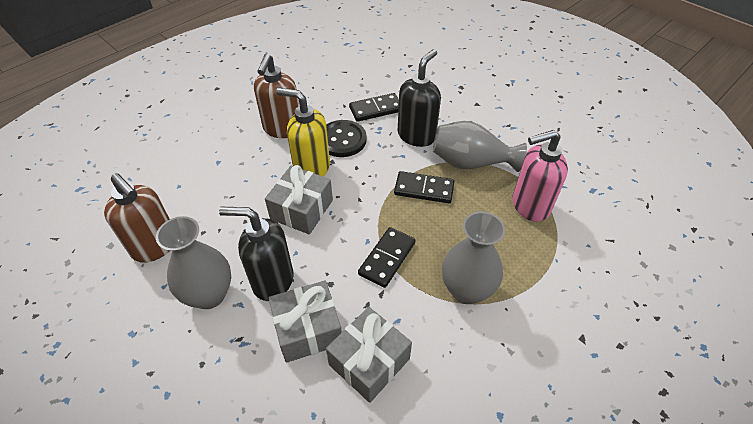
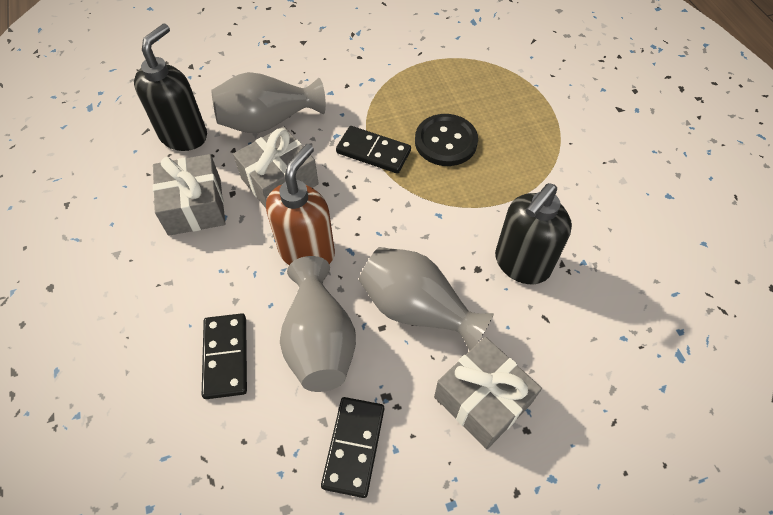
brown soap dispenser: 2 -> 1
pink soap dispenser: 1 -> 0
yellow soap dispenser: 1 -> 0

